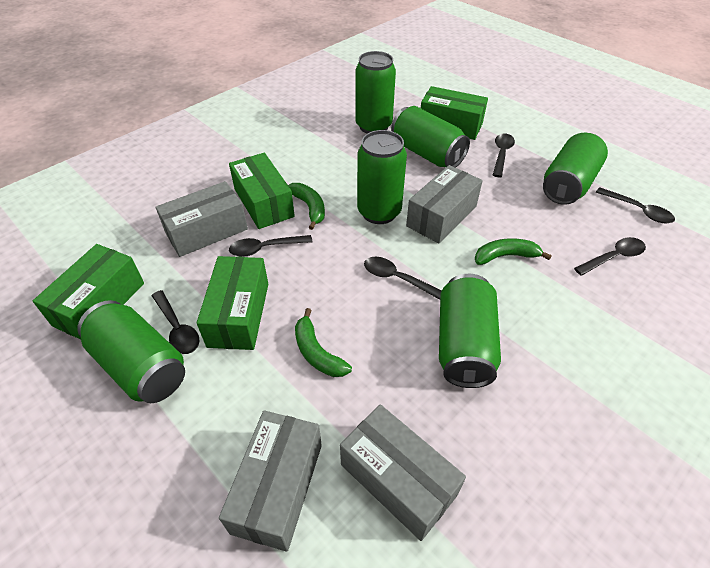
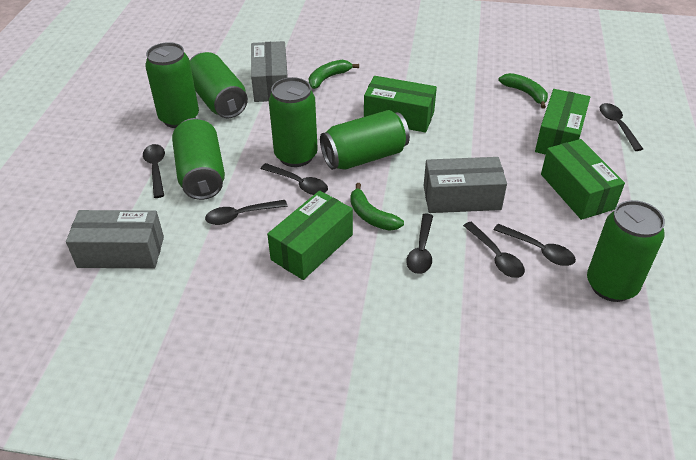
black spoon: 6 -> 7
grey box: 4 -> 3

